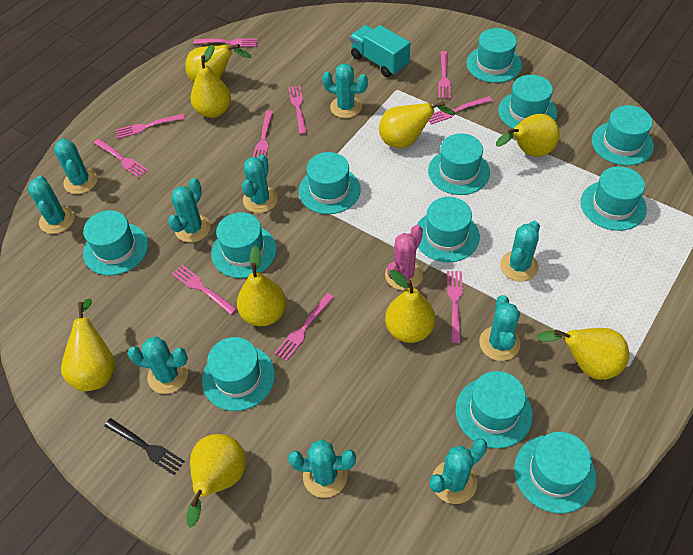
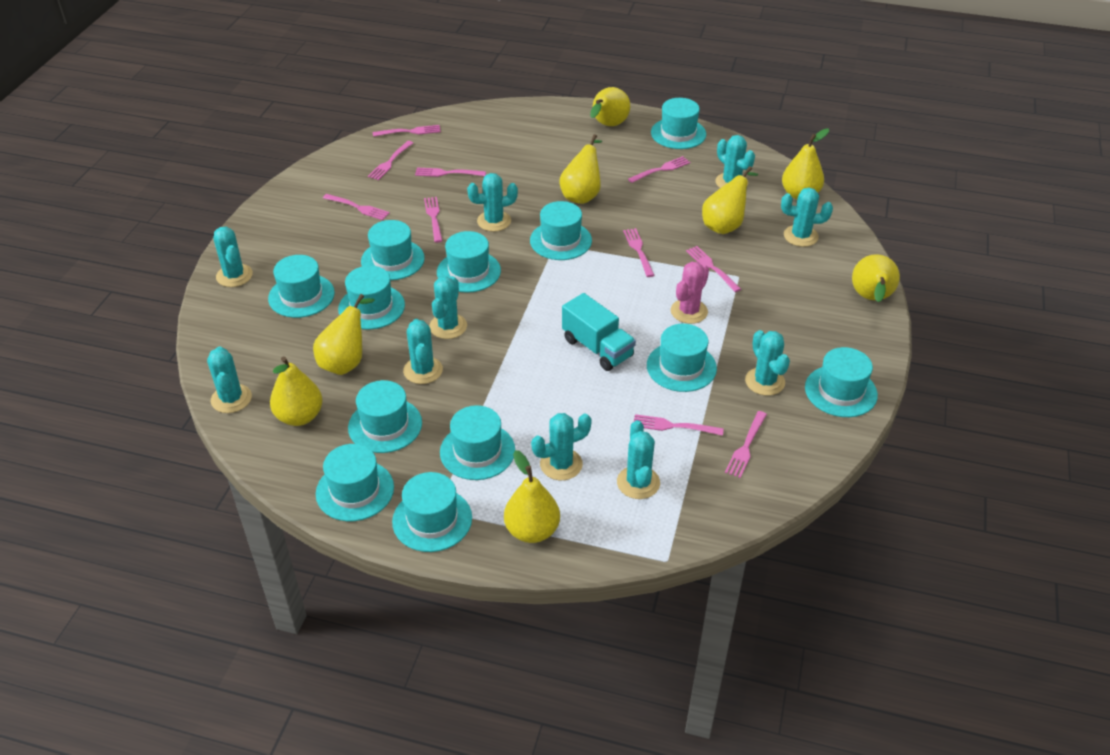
black fork: 1 -> 0
yellow pear: 9 -> 8

